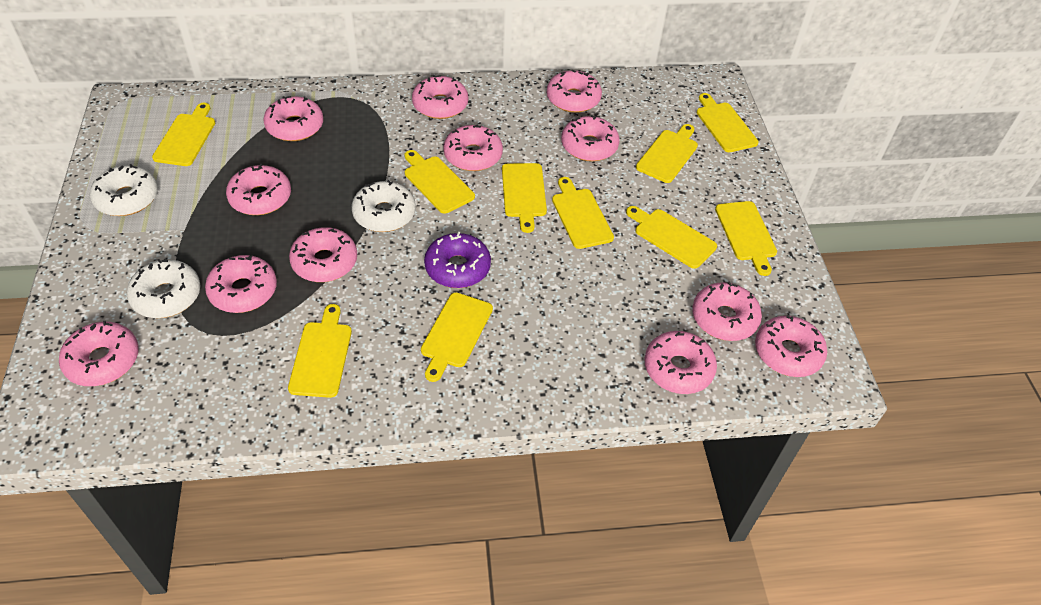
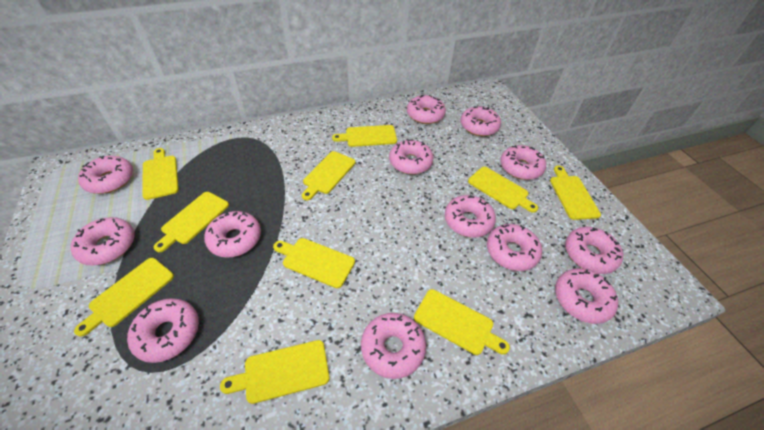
pink donut: 12 -> 13
purple donut: 1 -> 0
white donut: 3 -> 0

